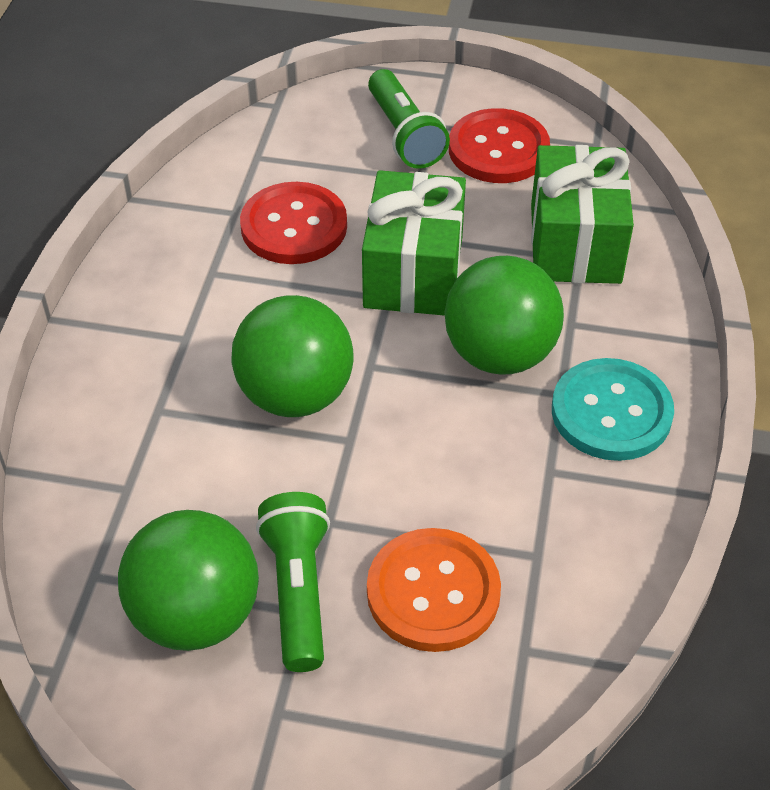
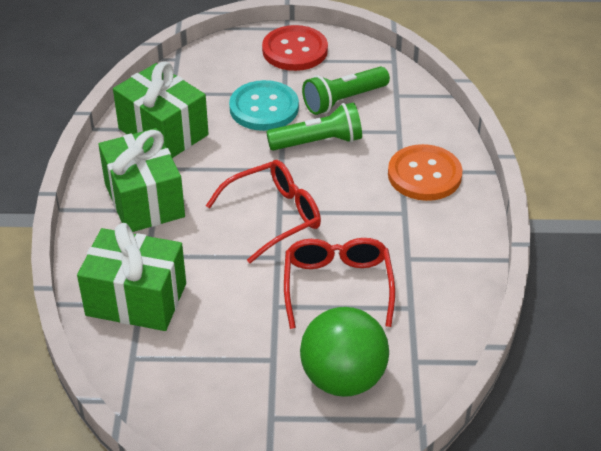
green ball: 3 -> 1
green gift: 2 -> 3
red button: 2 -> 1
red glasses: 0 -> 2

